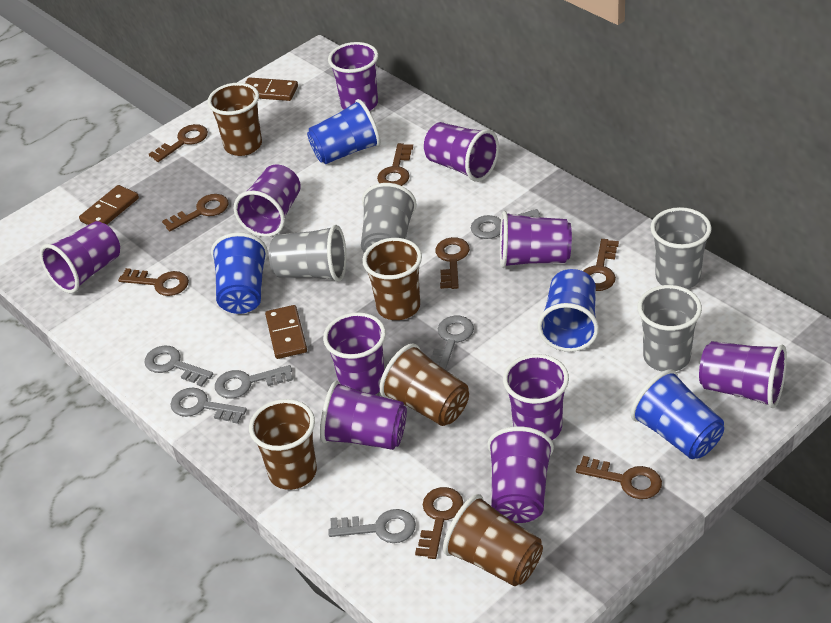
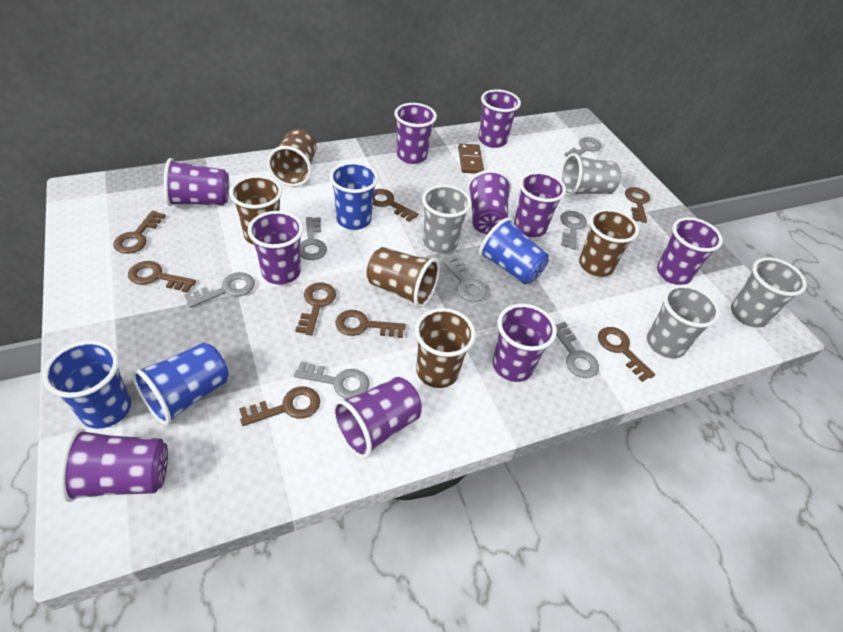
brown domino: 3 -> 1
grey key: 6 -> 7

